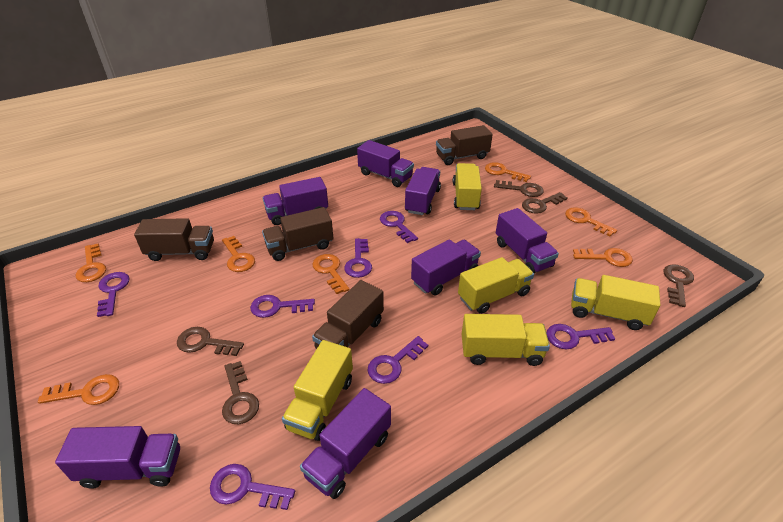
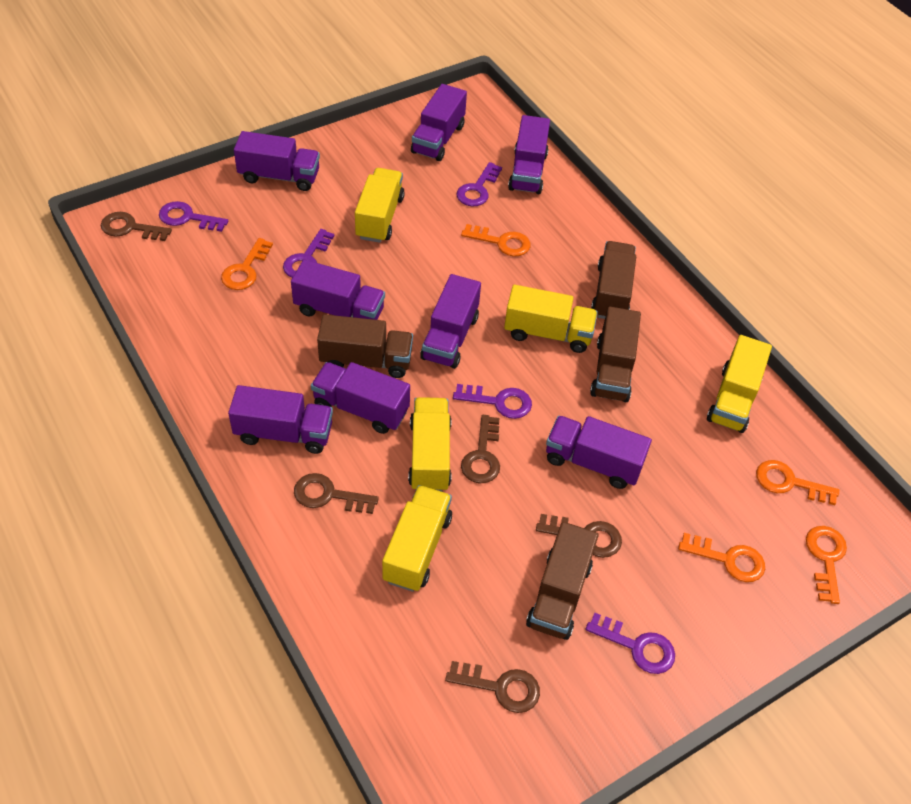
orange key: 7 -> 5
purple key: 7 -> 5
purple truck: 7 -> 8

